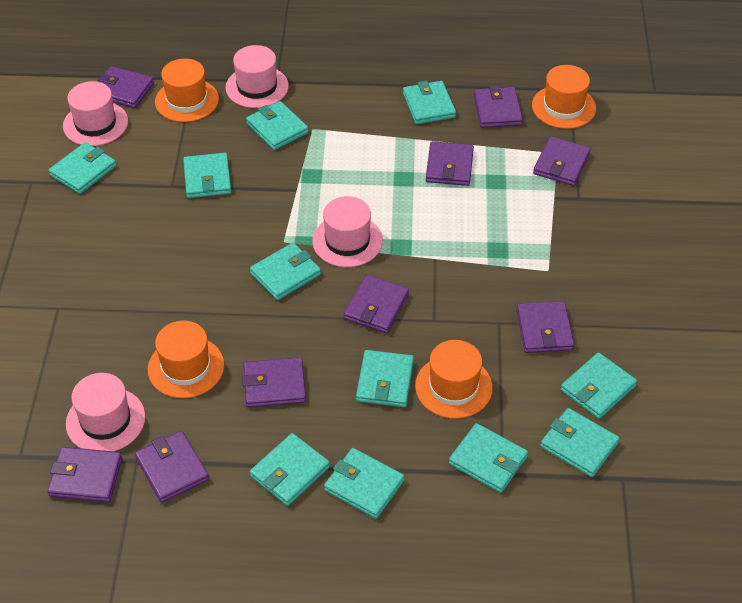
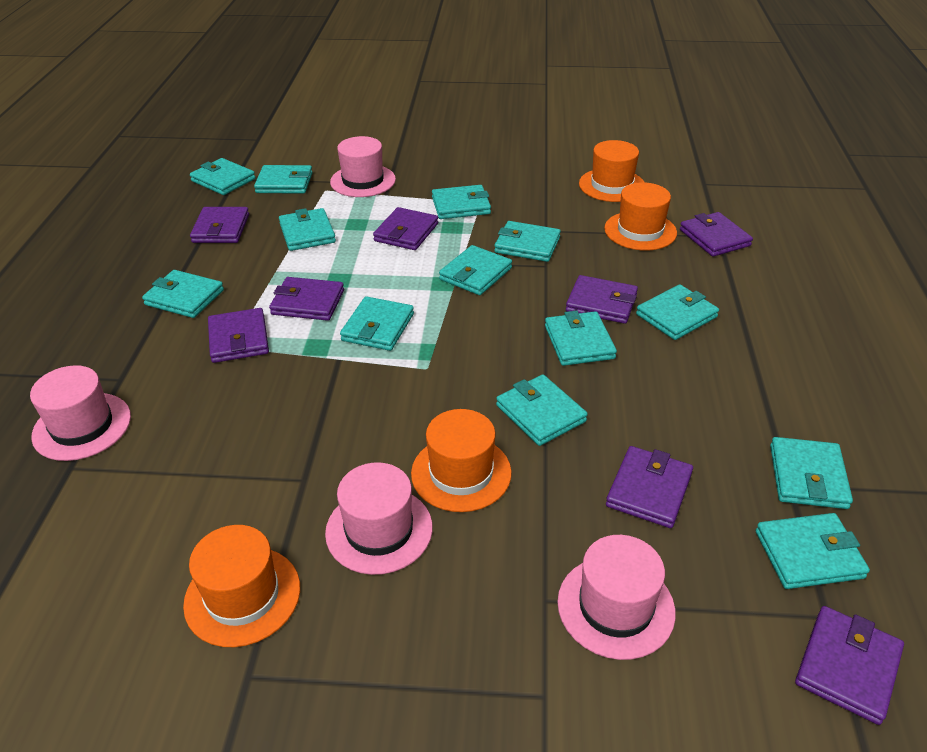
purple wallet: 9 -> 8
turquoise wallet: 11 -> 13

